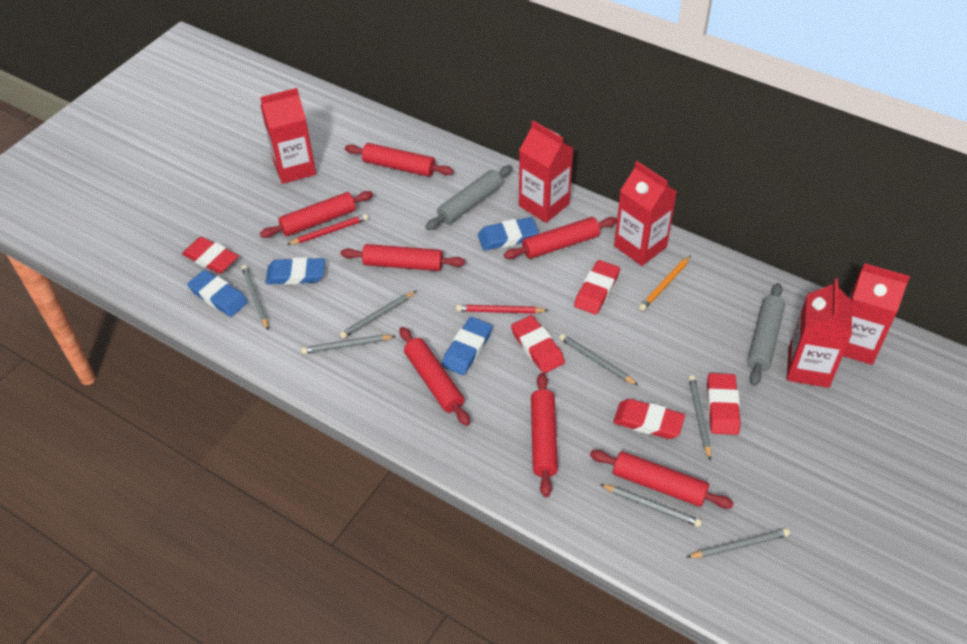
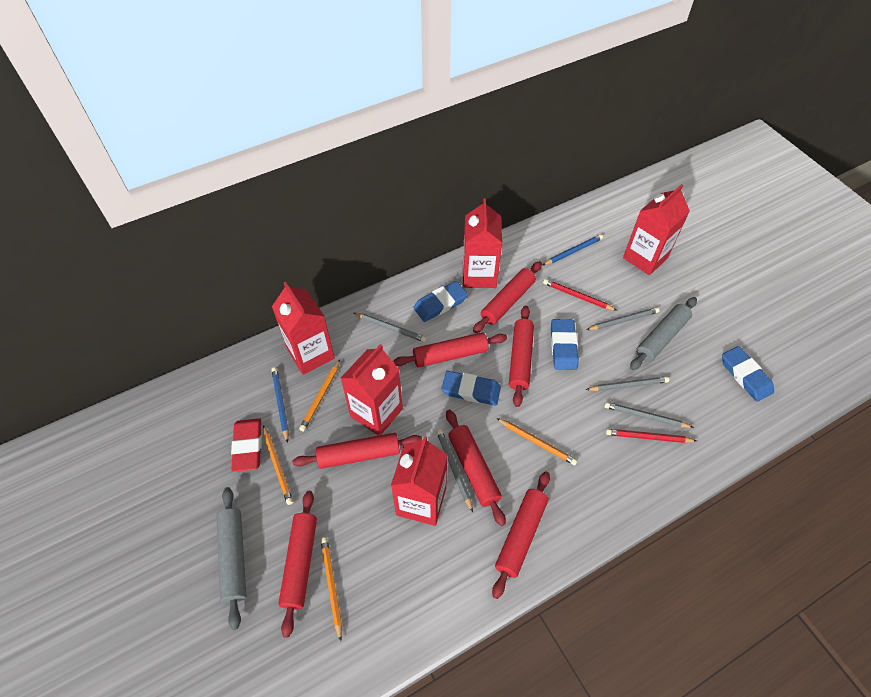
blue pencil: 0 -> 2
grey pencil: 7 -> 5
orange pencil: 1 -> 4
red eraser: 5 -> 1

